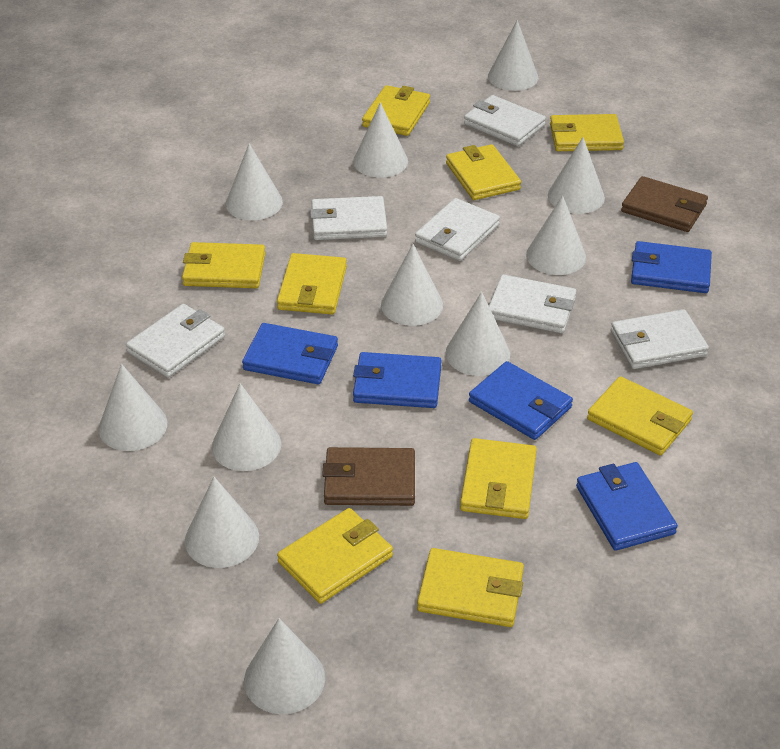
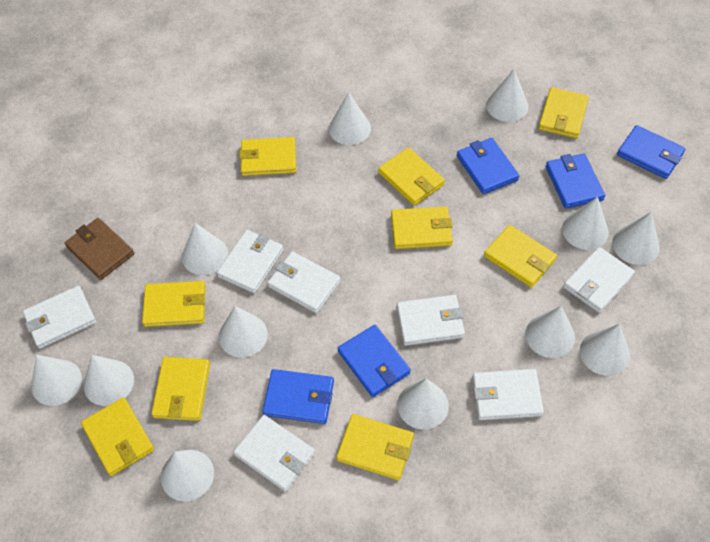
brown wallet: 2 -> 1
white cone: 11 -> 12
white wallet: 6 -> 7

